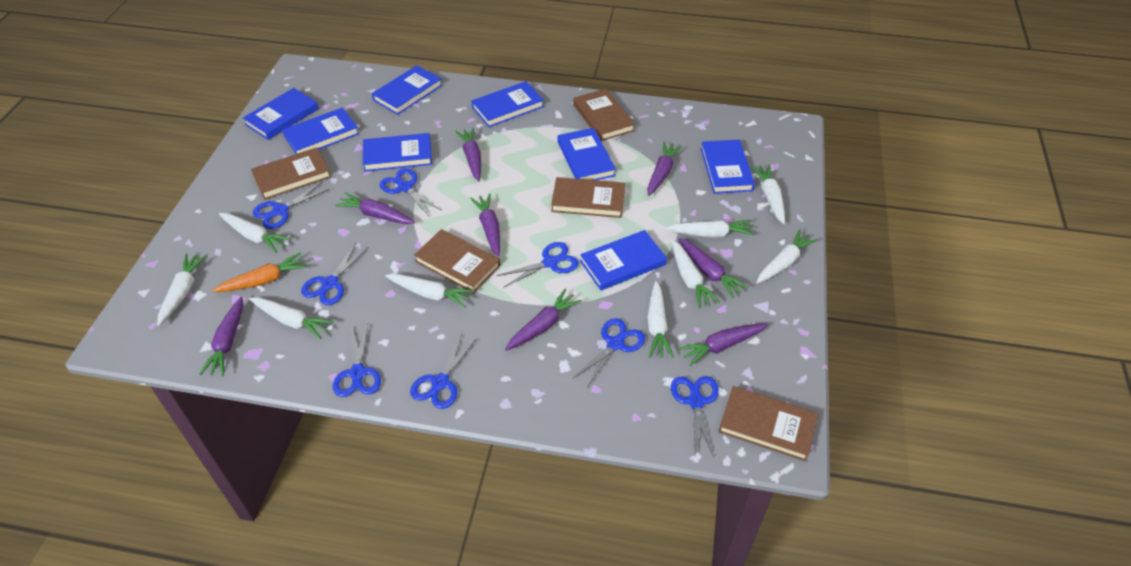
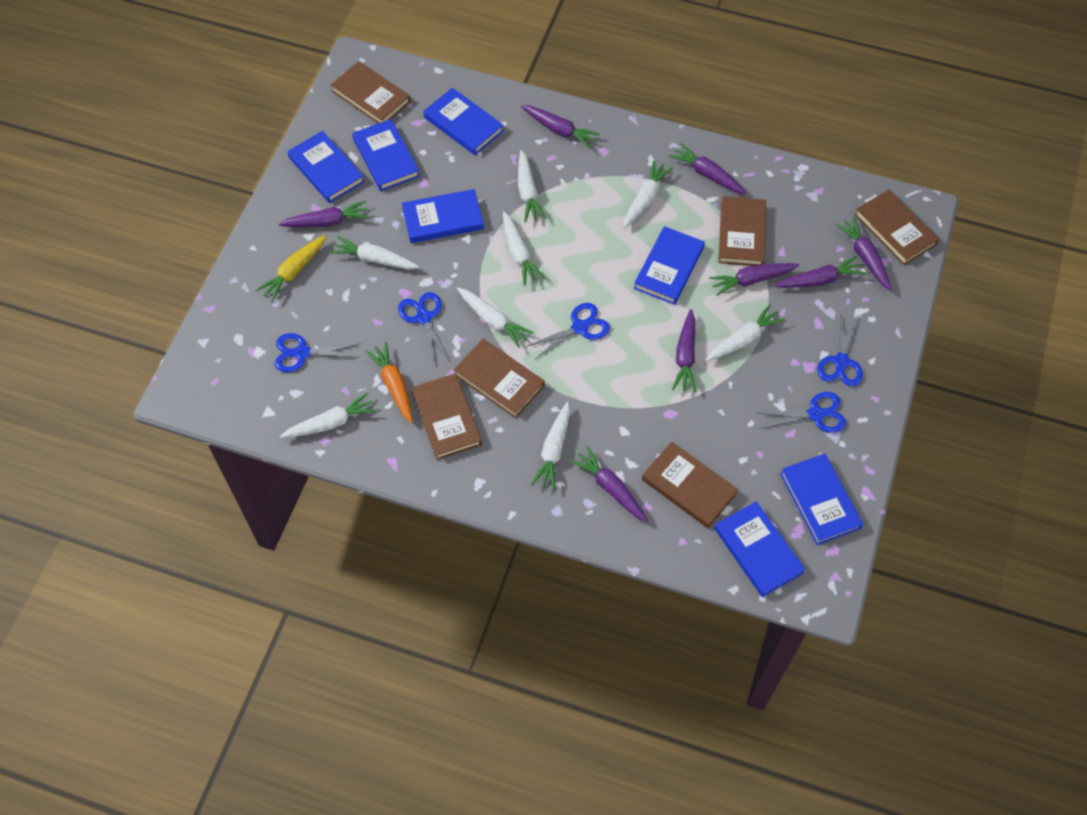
blue book: 8 -> 7
blue scissors: 8 -> 5
brown book: 5 -> 6
white carrot: 9 -> 8
yellow carrot: 0 -> 1

